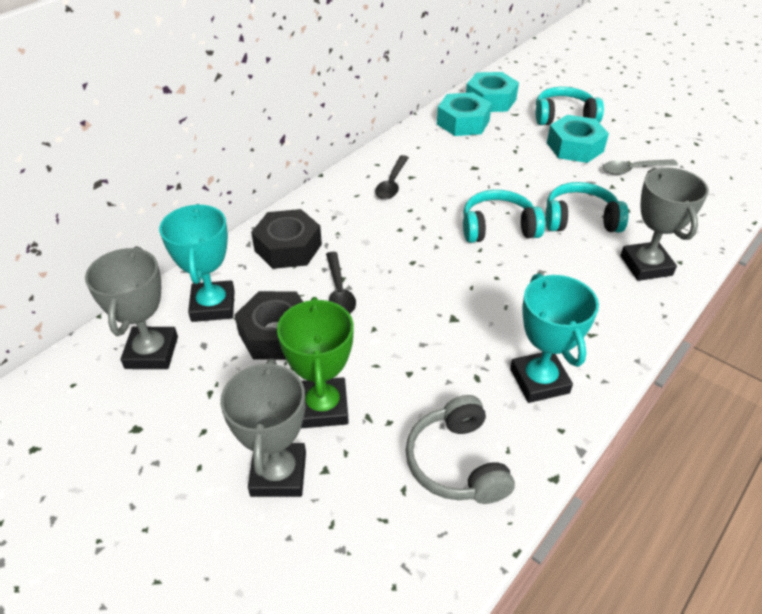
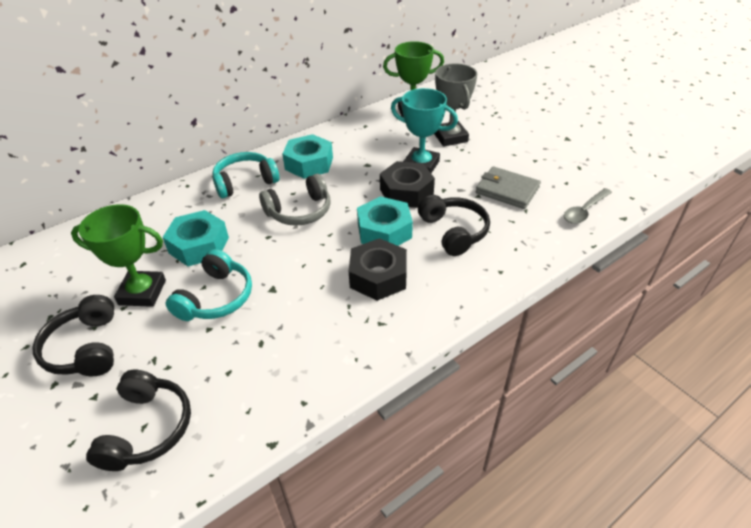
black headphones: 0 -> 3
black spoon: 2 -> 0
green trophy: 1 -> 2
grey trophy: 3 -> 1
grey wallet: 0 -> 1
turquoise headphones: 3 -> 2
turquoise trophy: 2 -> 1

